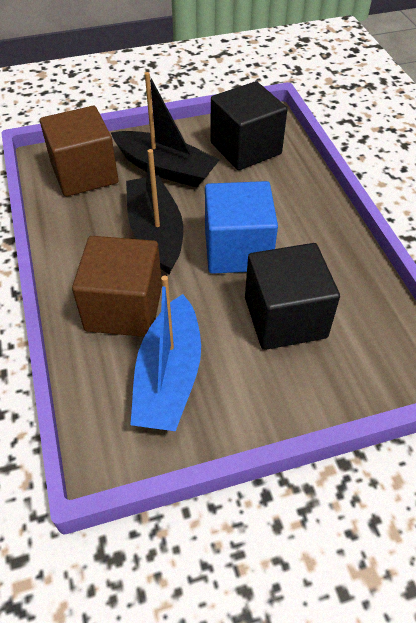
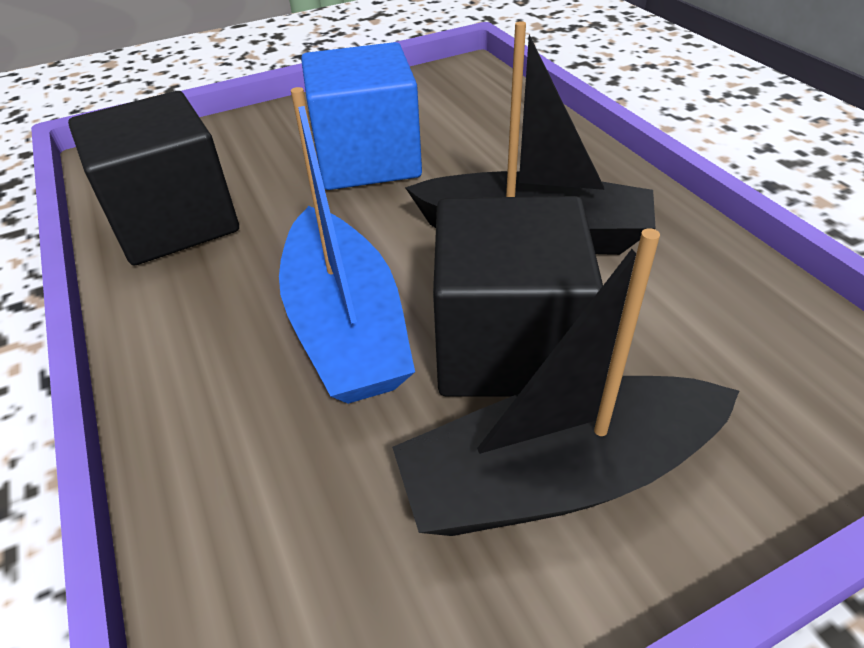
brown cube: 2 -> 0

